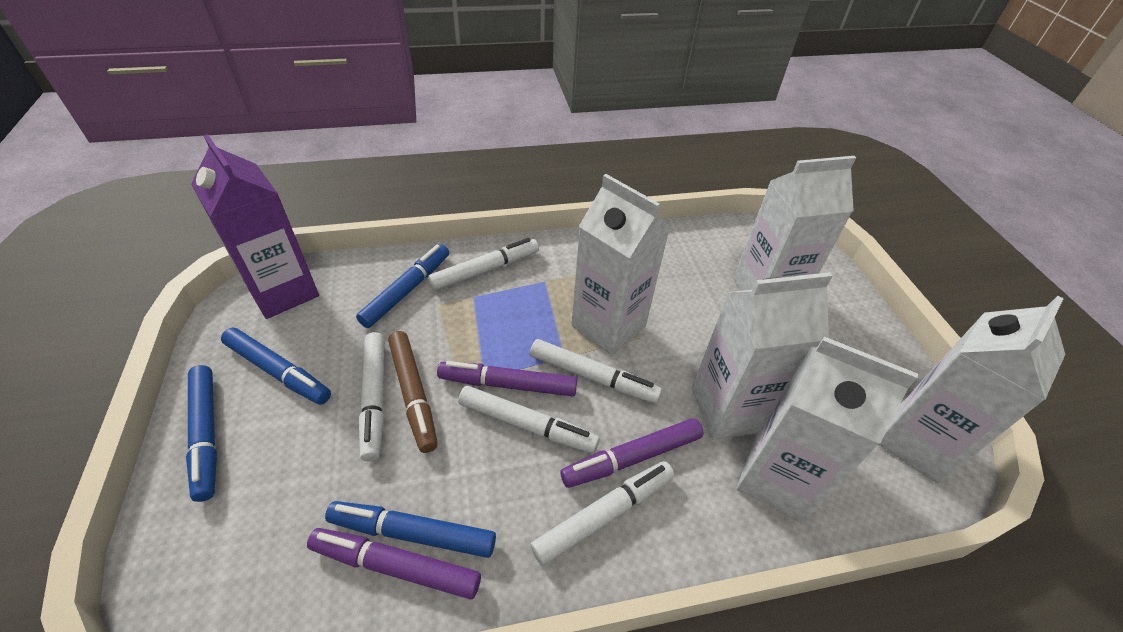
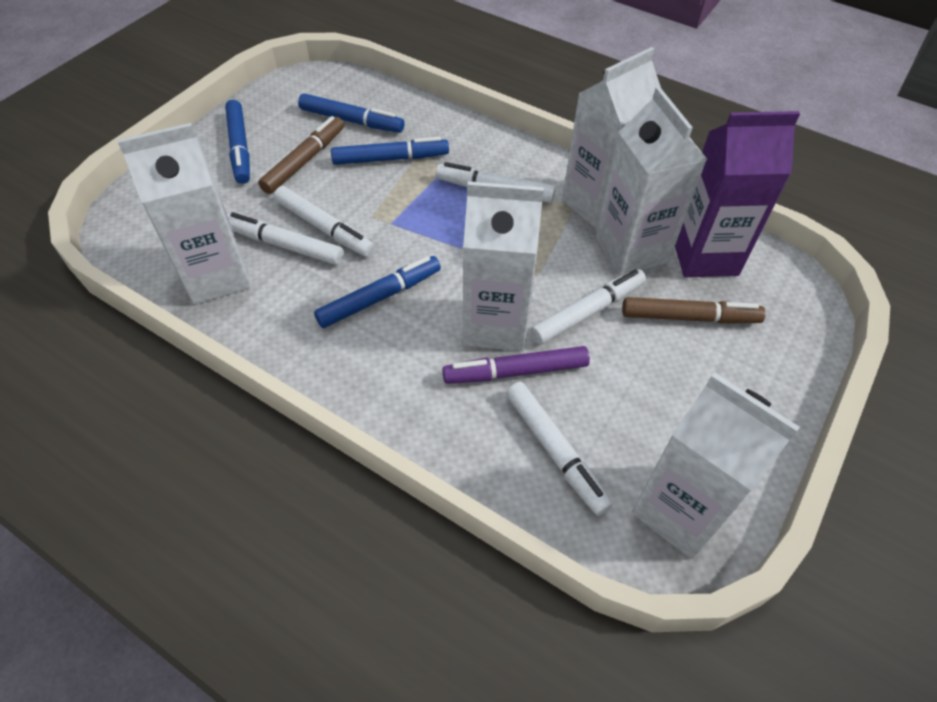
brown marker: 1 -> 2
purple marker: 3 -> 1

